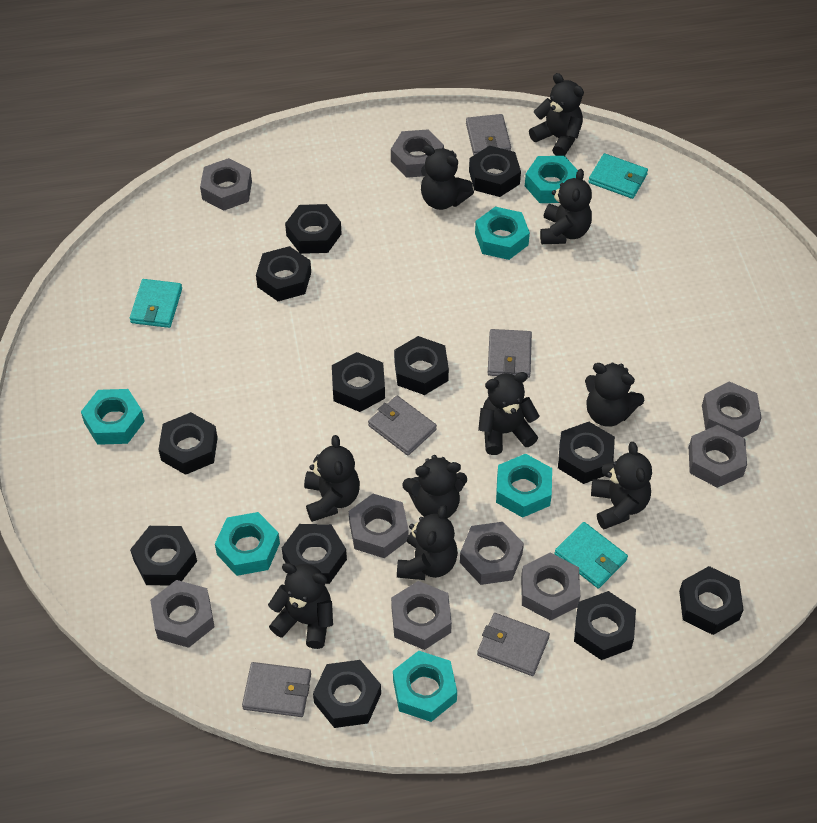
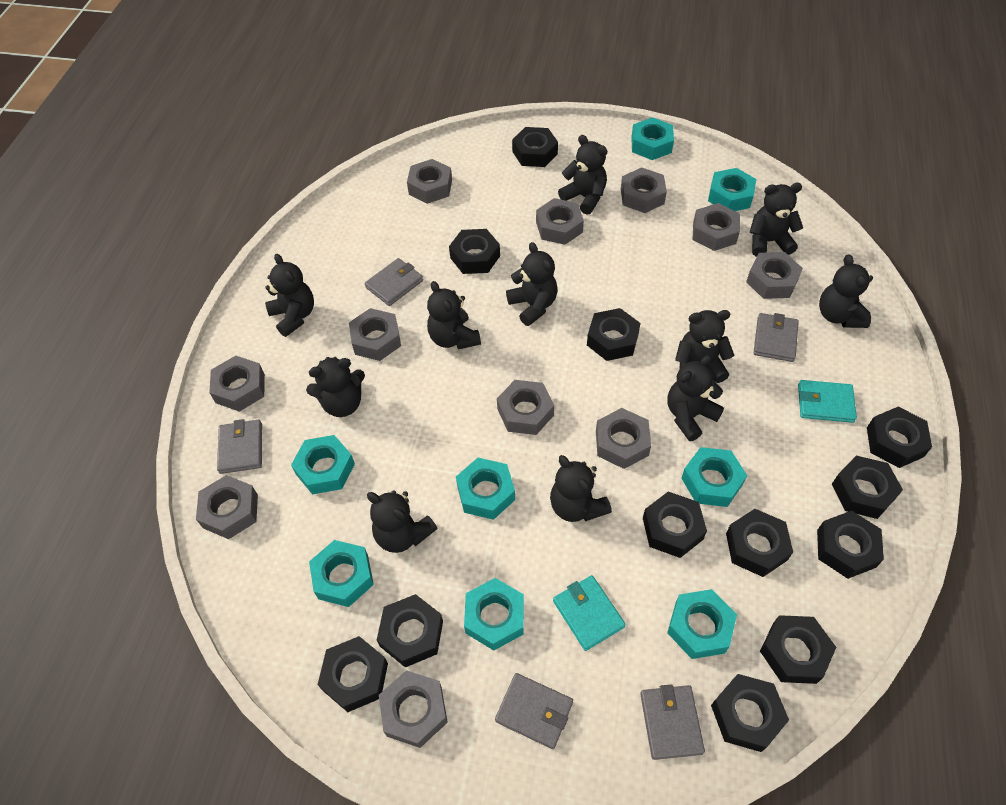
black teddy bear: 10 -> 11
grey nut: 9 -> 11
turquoise nut: 6 -> 8
turquoise wallet: 3 -> 2

